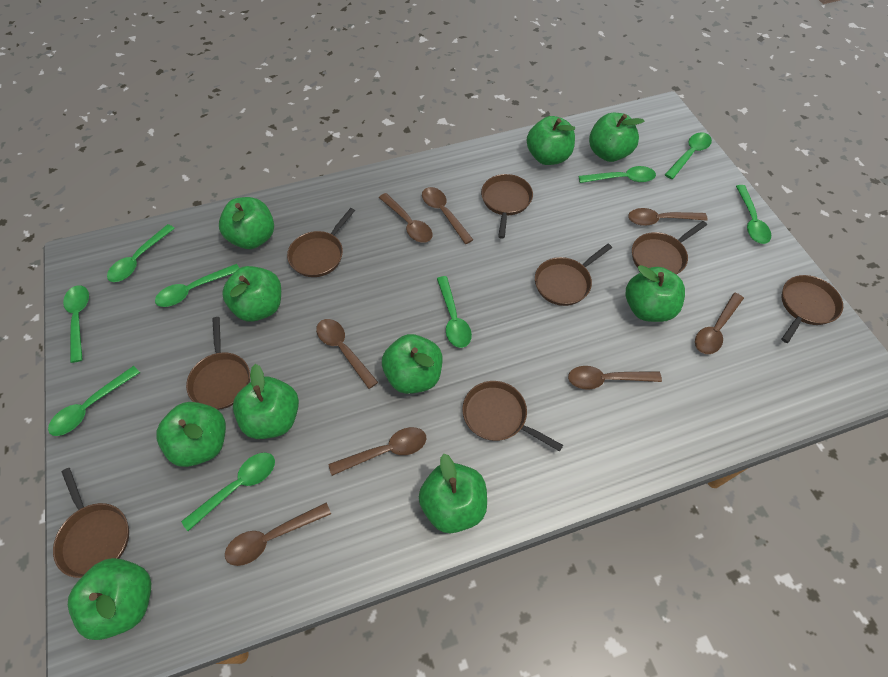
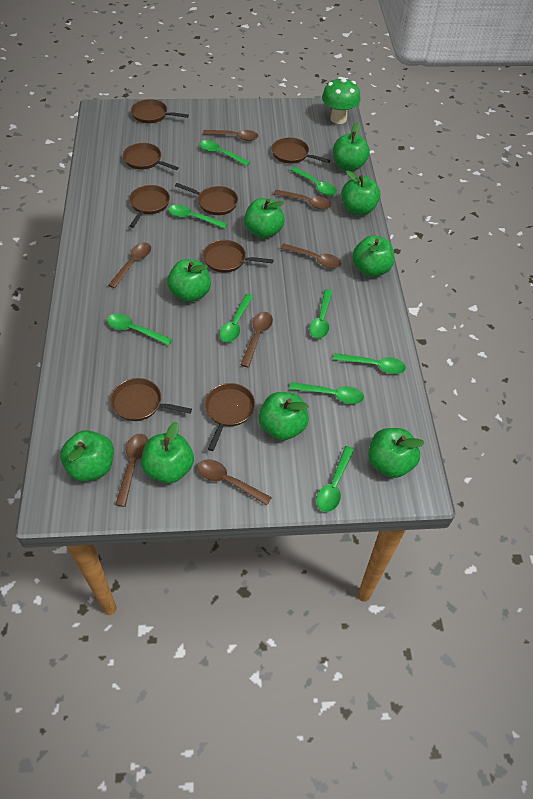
brown spoon: 8 -> 7
green apple: 10 -> 9
green mushroom: 0 -> 1

